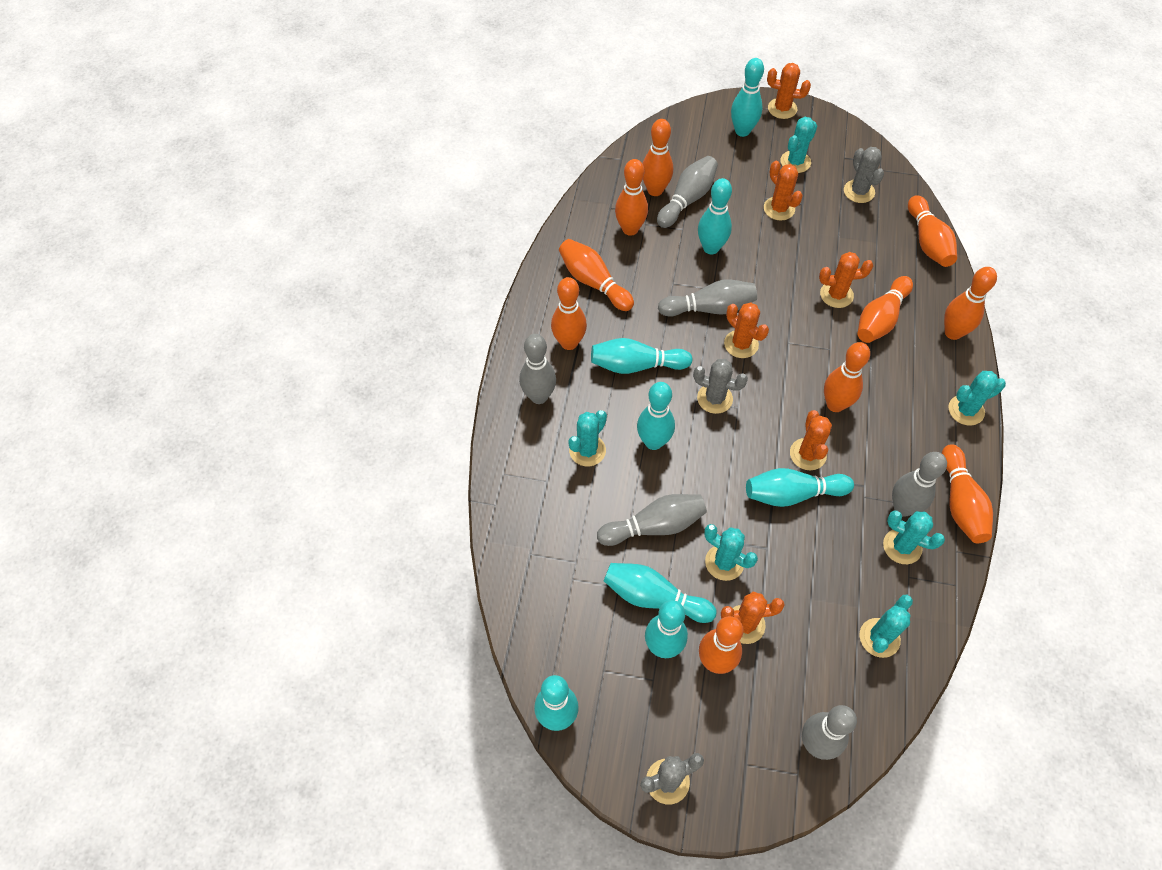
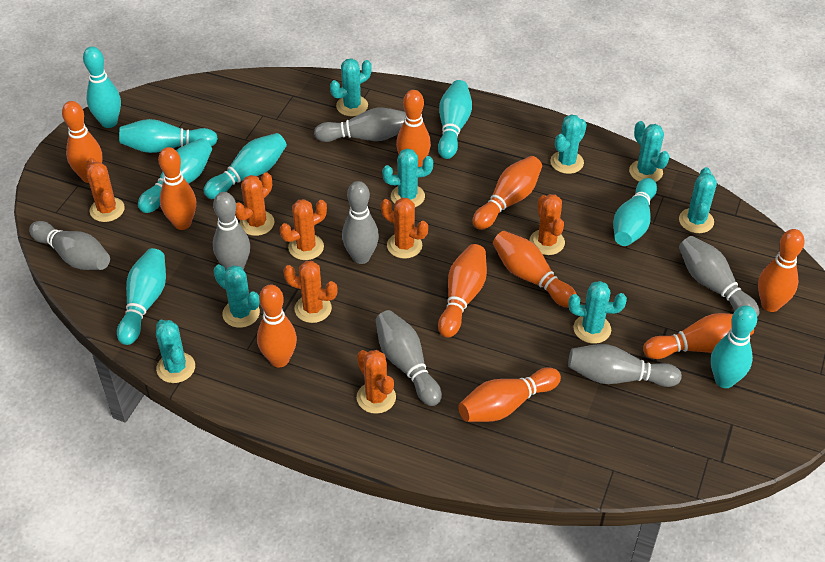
grey bowling pin: 6 -> 7
grey cactus: 3 -> 0
orange cactus: 6 -> 7
turquoise cactus: 6 -> 8

